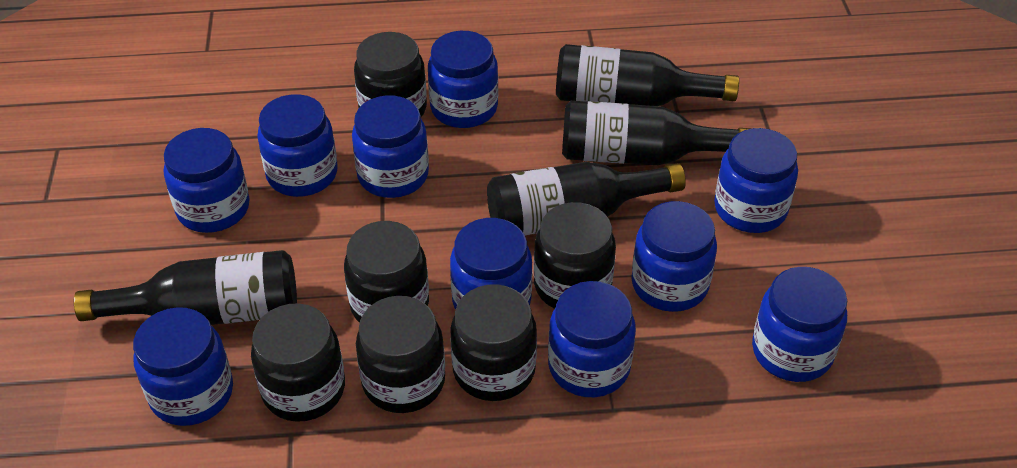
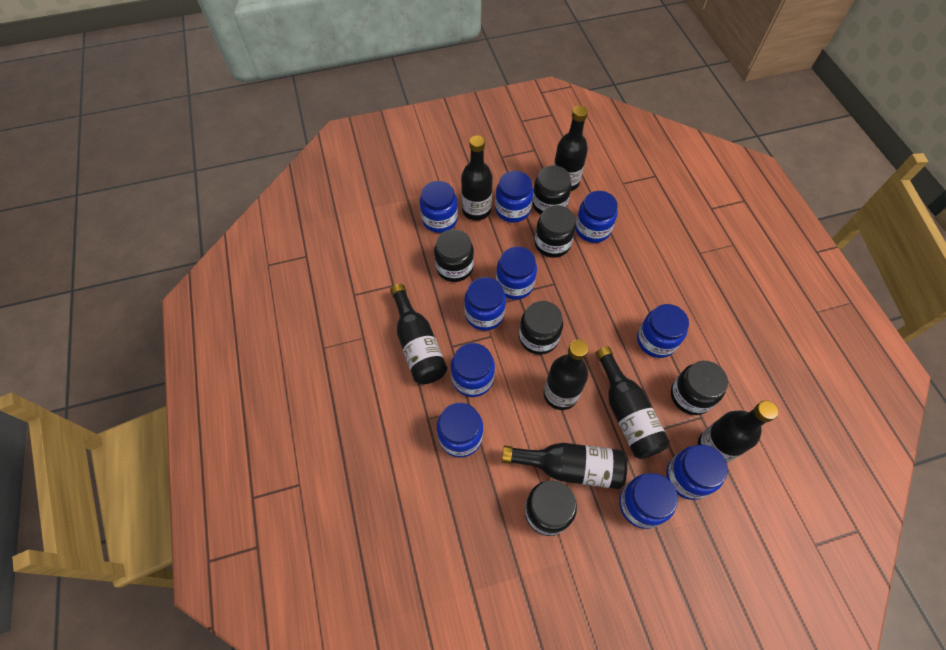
black bottle: 4 -> 7

